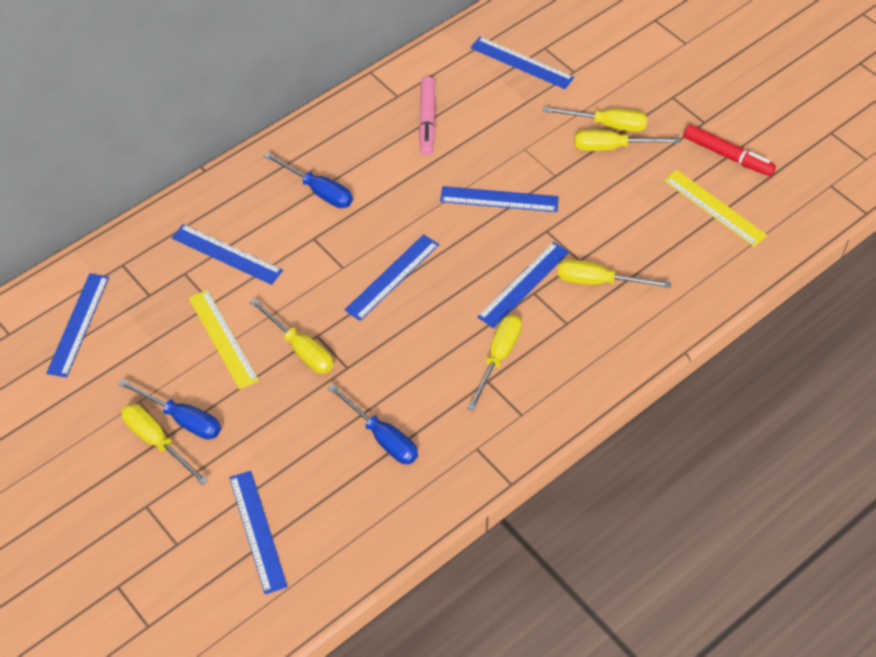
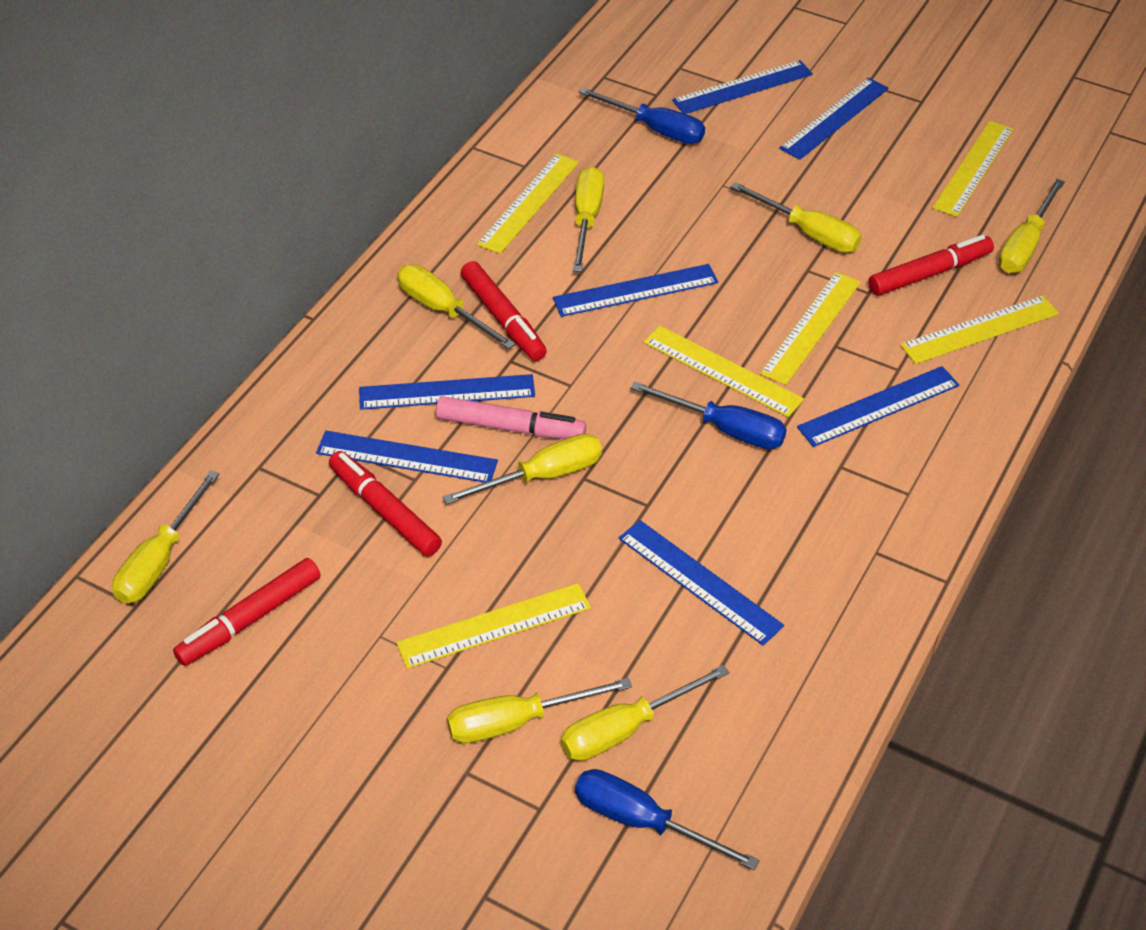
red marker: 1 -> 4
yellow ruler: 2 -> 6
yellow screwdriver: 6 -> 8

